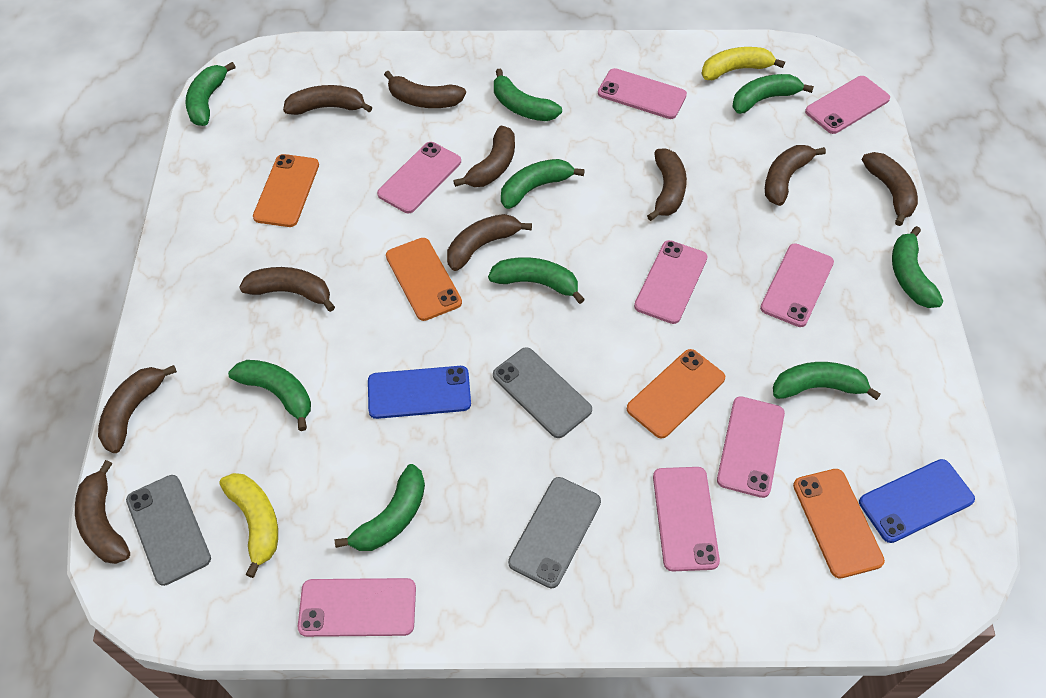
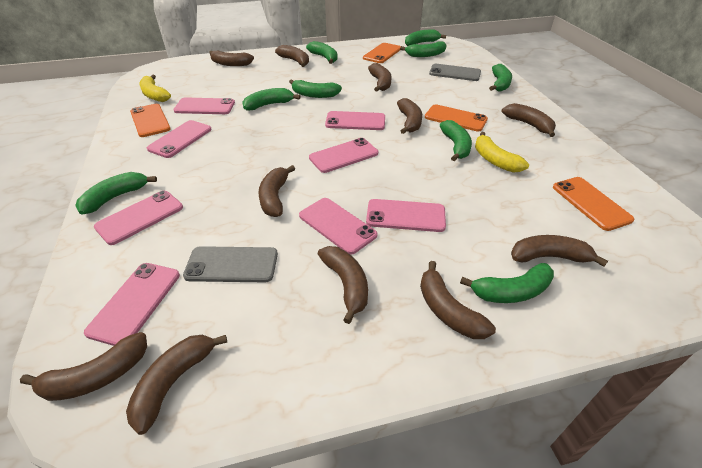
blue phone: 2 -> 0
brown banana: 10 -> 11
grey phone: 3 -> 2

